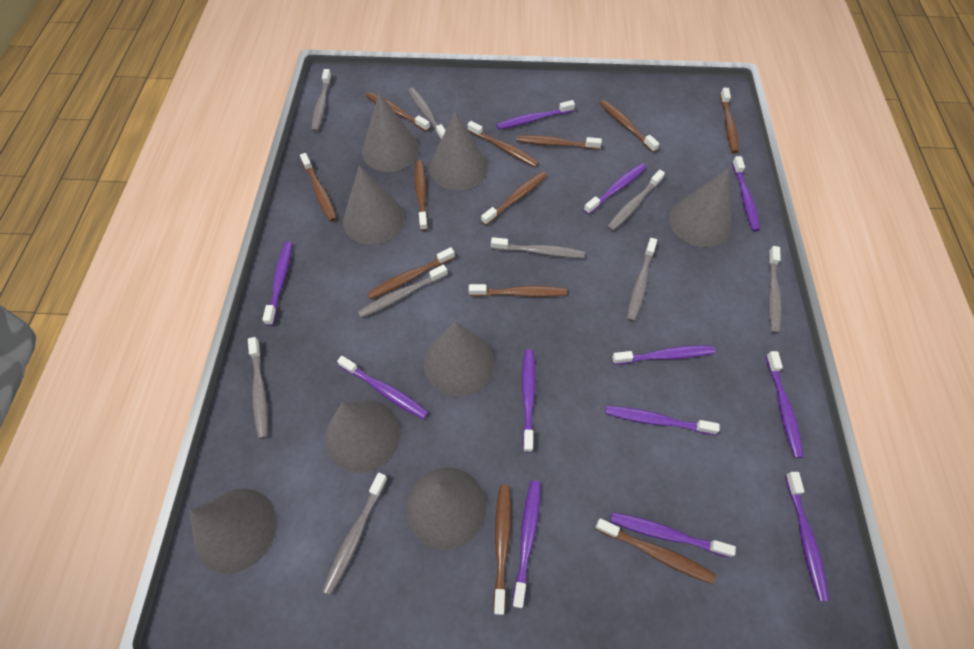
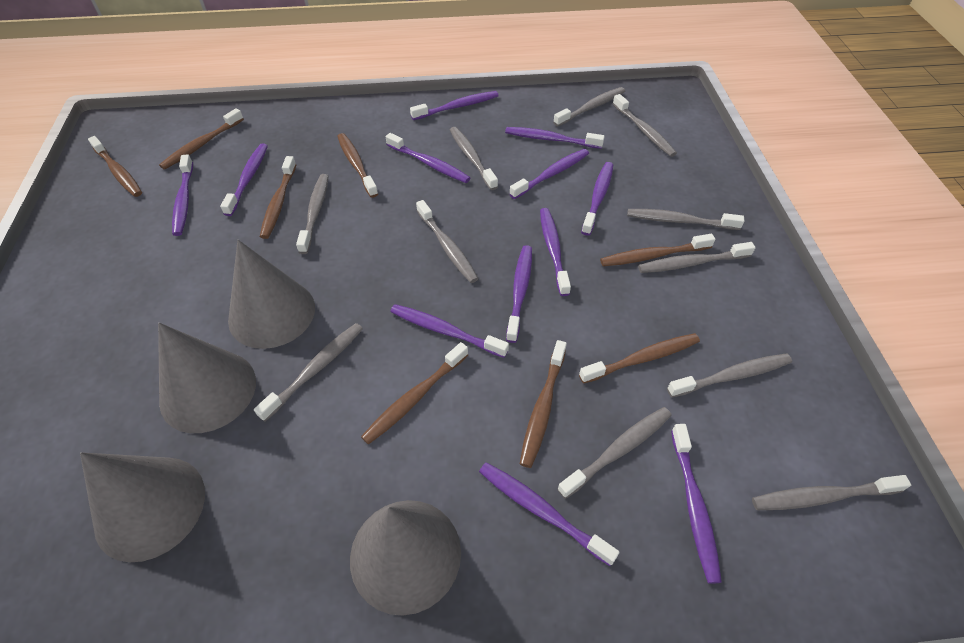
brown toothbrush: 12 -> 8
grey cone: 8 -> 4
grey toothbrush: 9 -> 11

